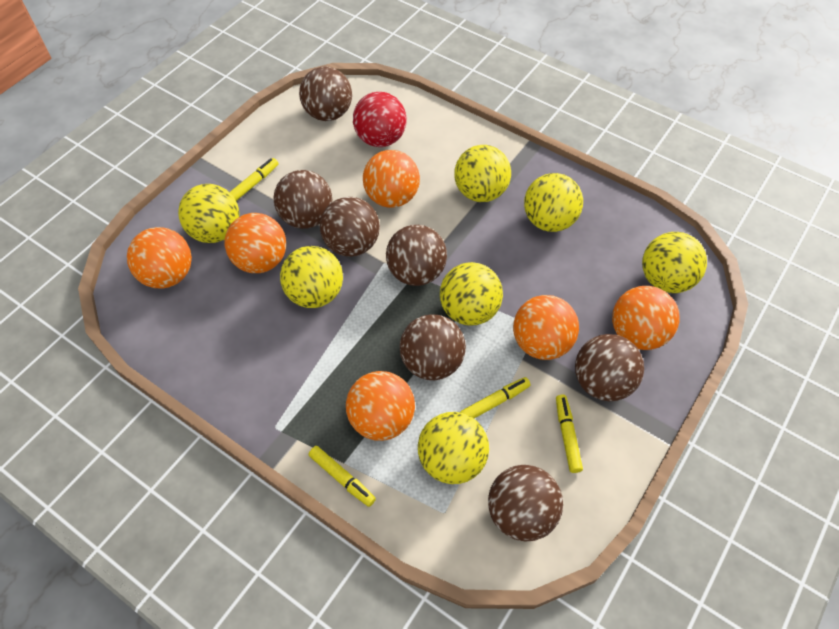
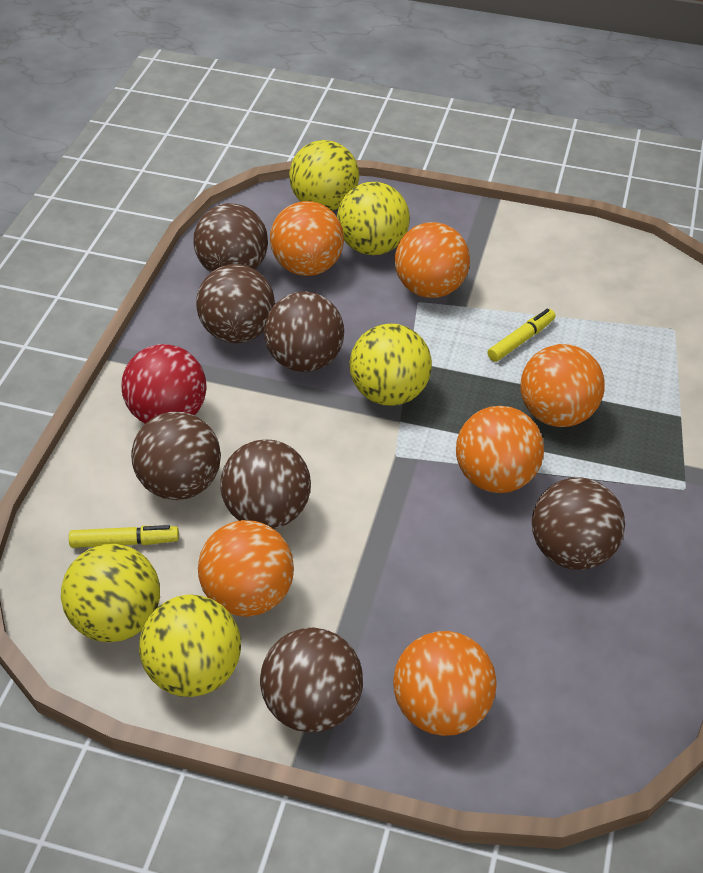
yellow ball: 7 -> 5
yellow marker: 4 -> 2

